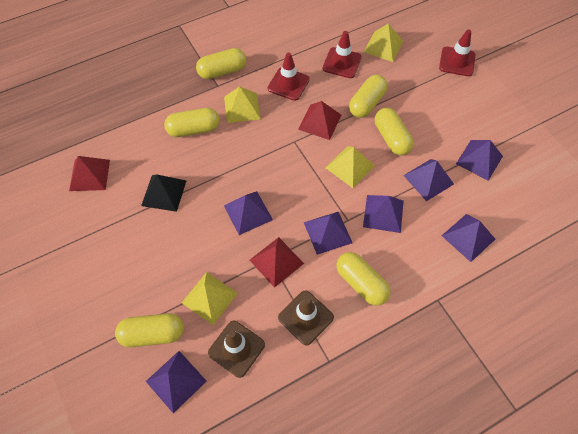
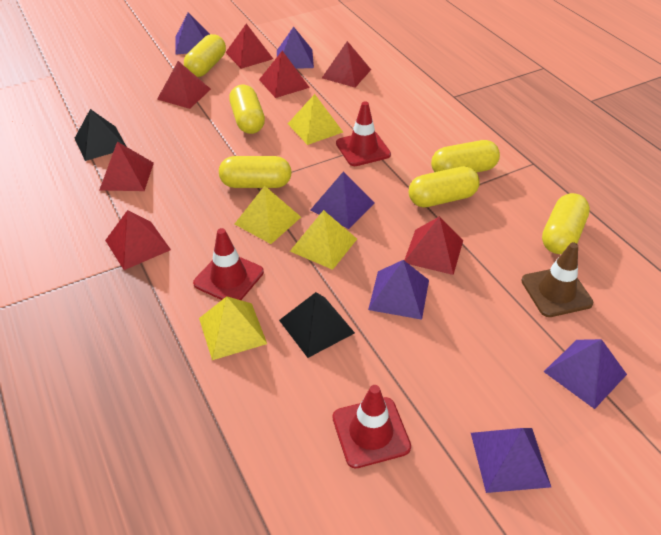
black pyramid: 1 -> 2
brown traffic cone: 2 -> 1
purple pyramid: 7 -> 6
red pyramid: 3 -> 7

